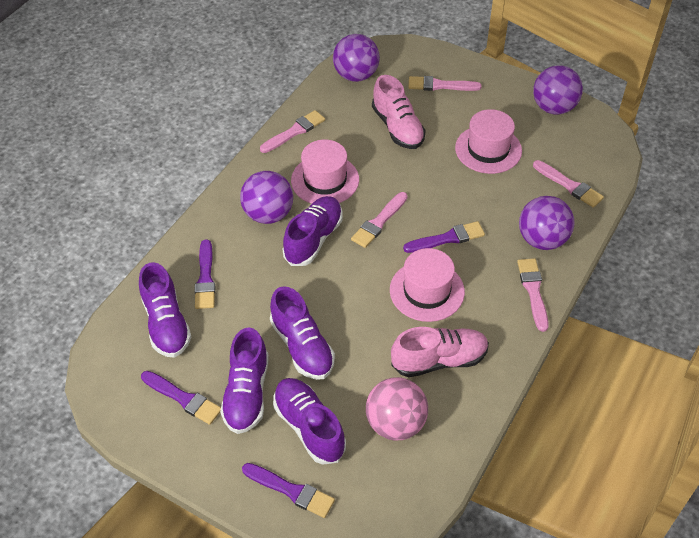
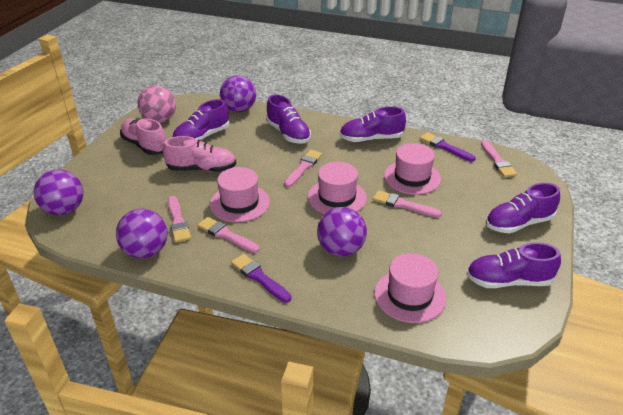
pink hat: 3 -> 4
purple brush: 4 -> 2

